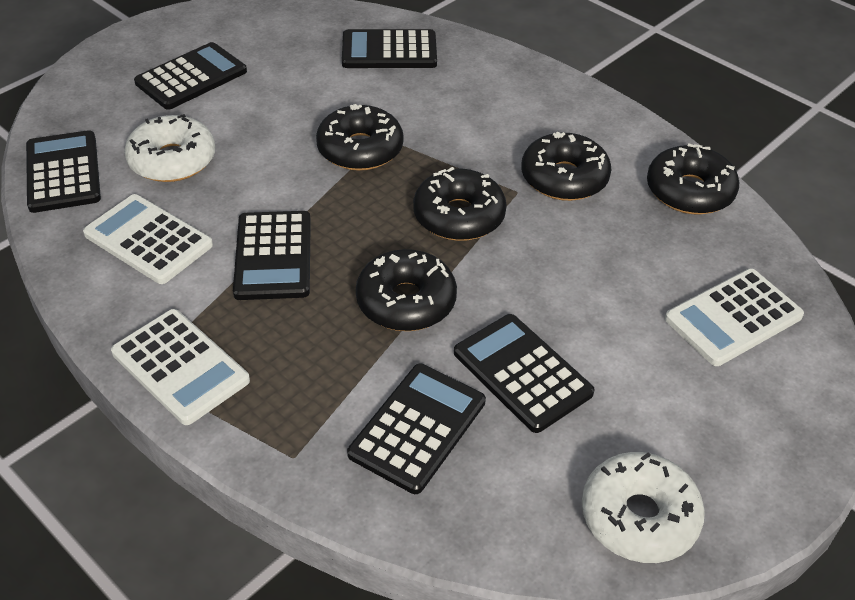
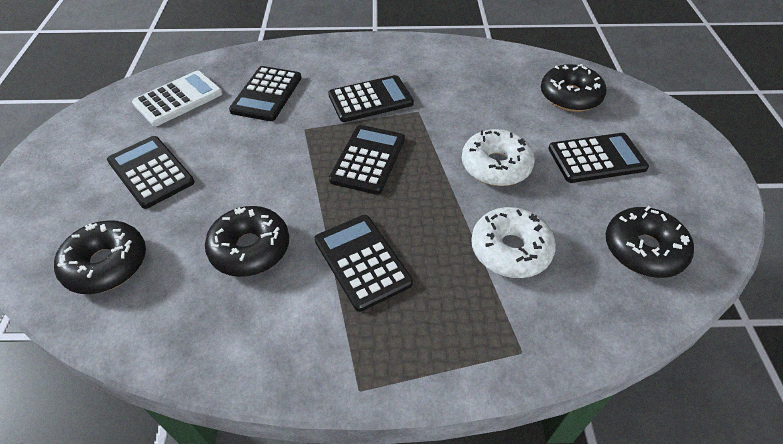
black donut: 5 -> 4
white calculator: 3 -> 1

